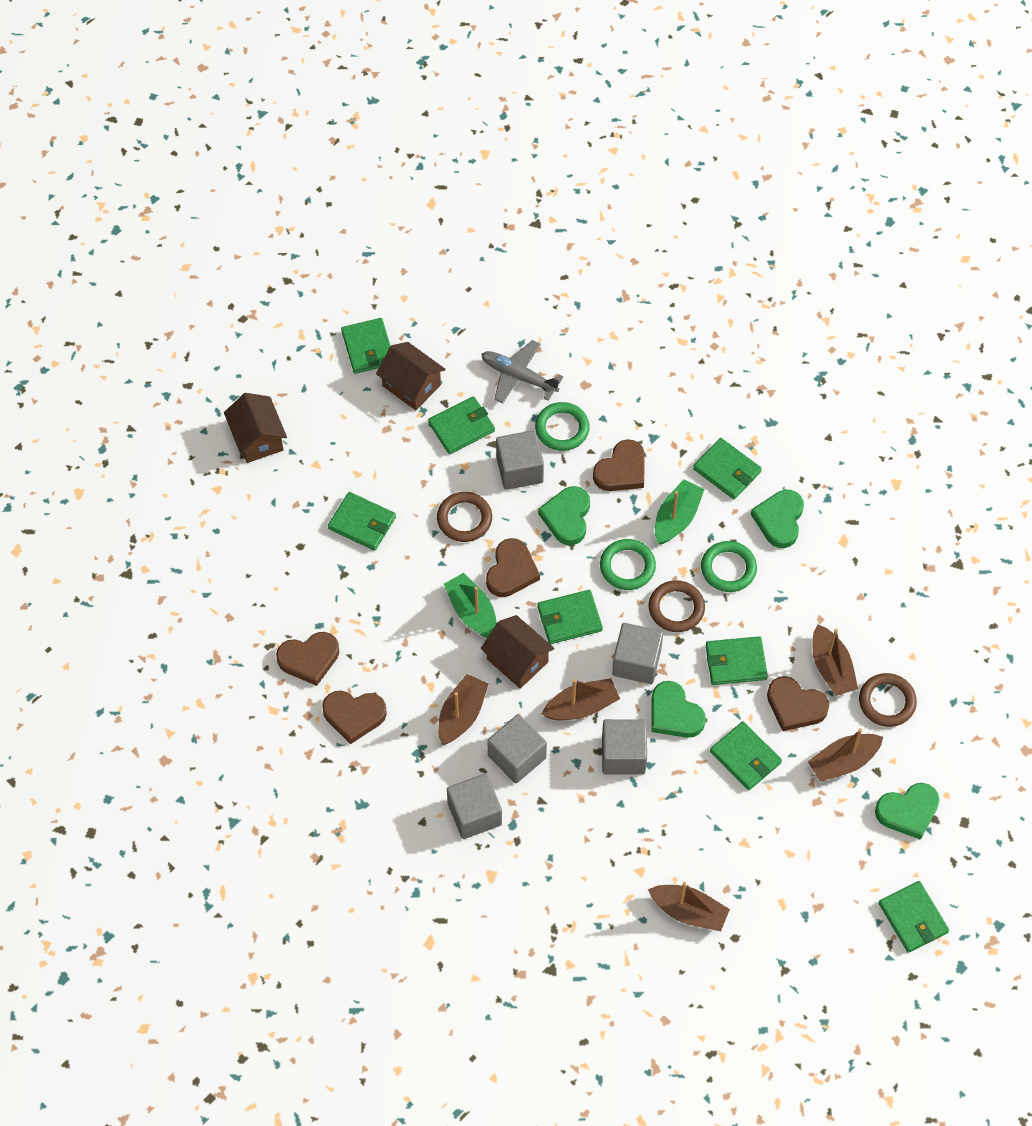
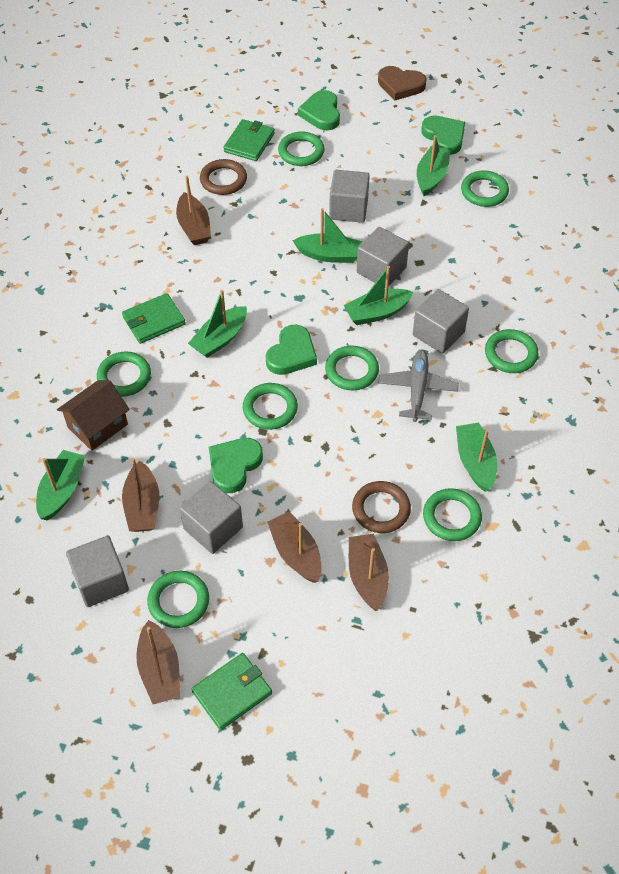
brown heart: 5 -> 1
brown house: 3 -> 1
brown ring: 3 -> 2
green boat: 2 -> 6
green ring: 3 -> 8
green wallet: 8 -> 3

